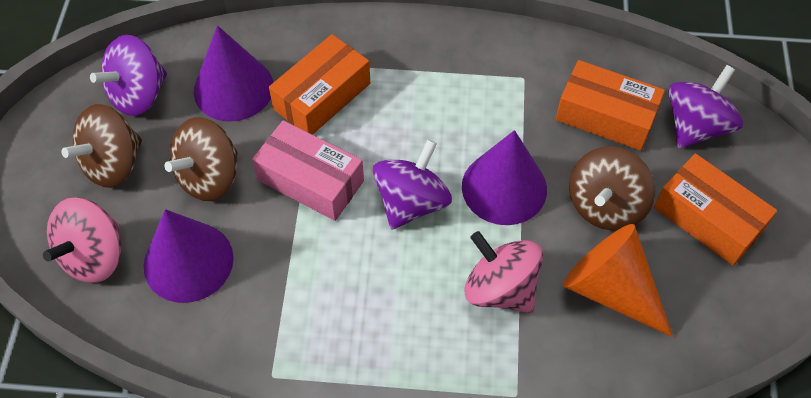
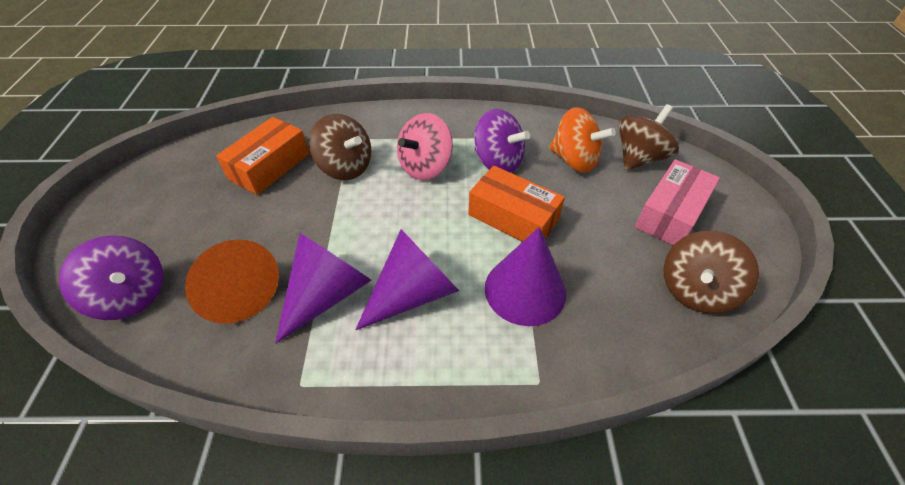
orange box: 3 -> 2
orange spinning top: 0 -> 1
pink spinning top: 2 -> 1
purple spinning top: 3 -> 2

